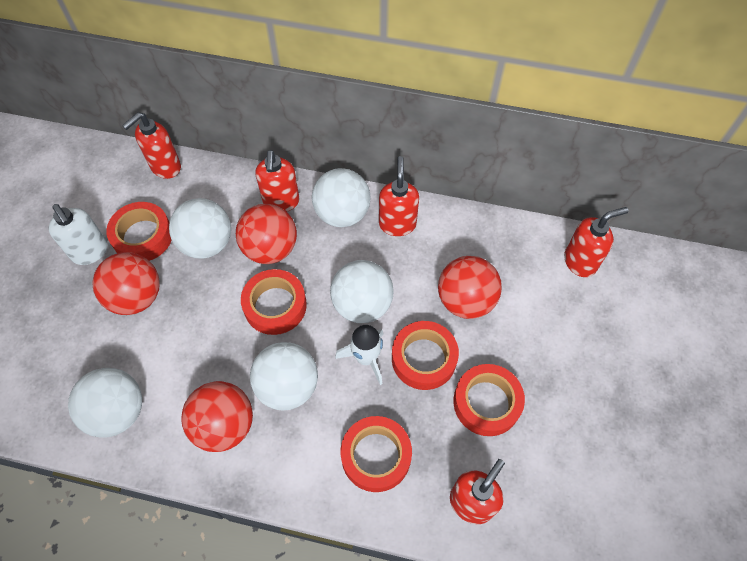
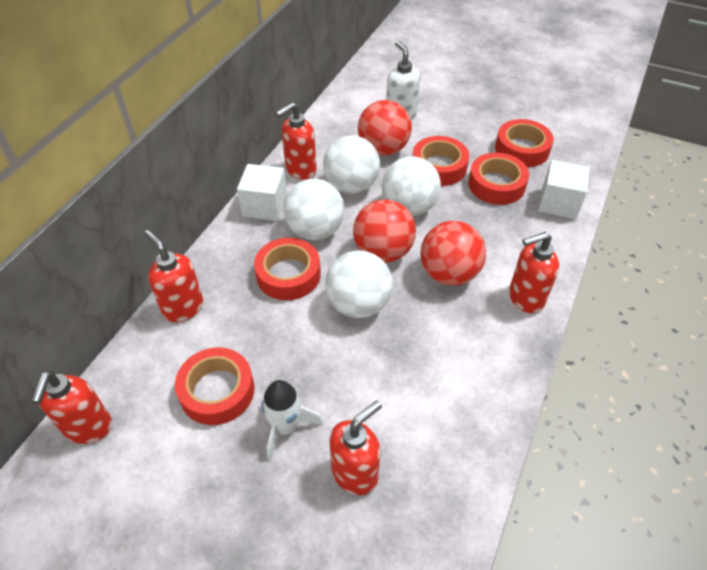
red ball: 4 -> 3
white ball: 5 -> 4
white cube: 0 -> 2

